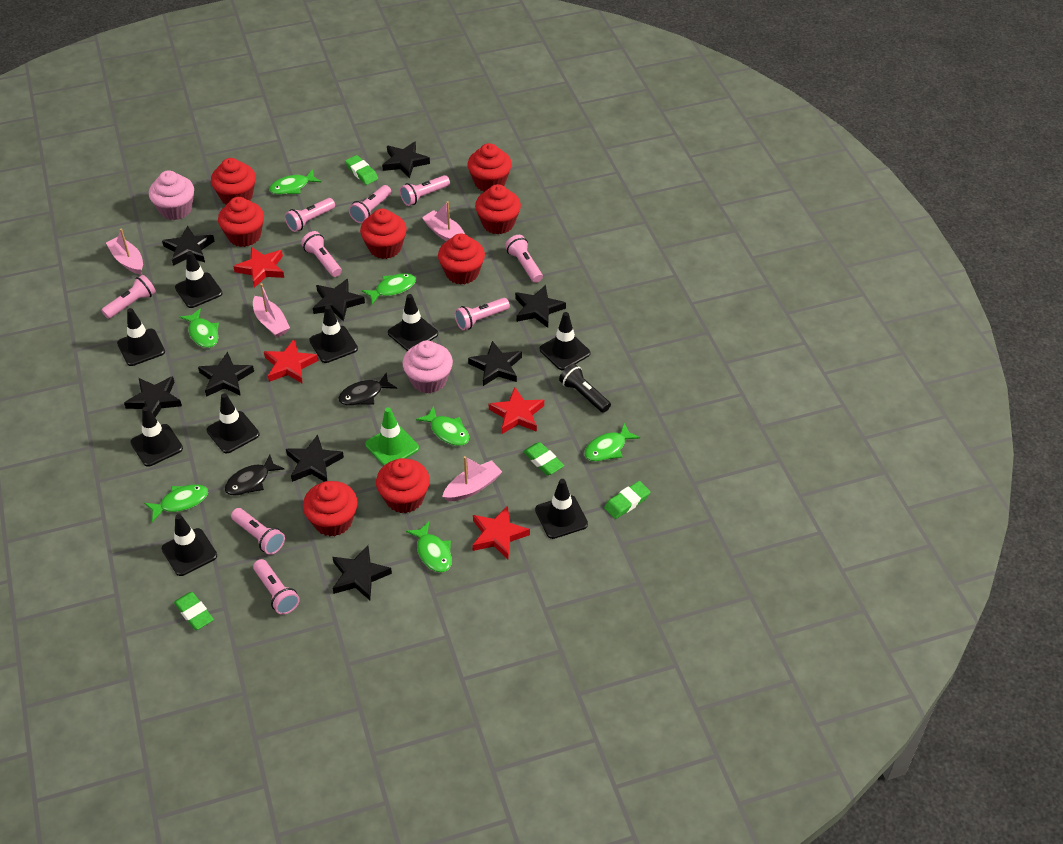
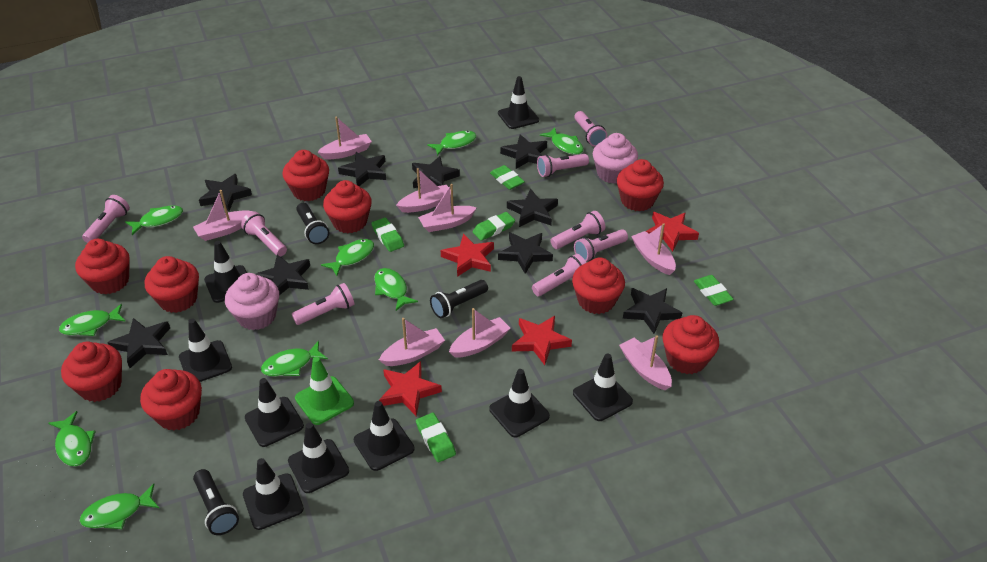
black fish: 2 -> 0
black flashlight: 1 -> 3
green eraser: 4 -> 5
green fish: 7 -> 9
pink boat: 4 -> 8
pink flashlight: 9 -> 8
red cupcake: 8 -> 9

